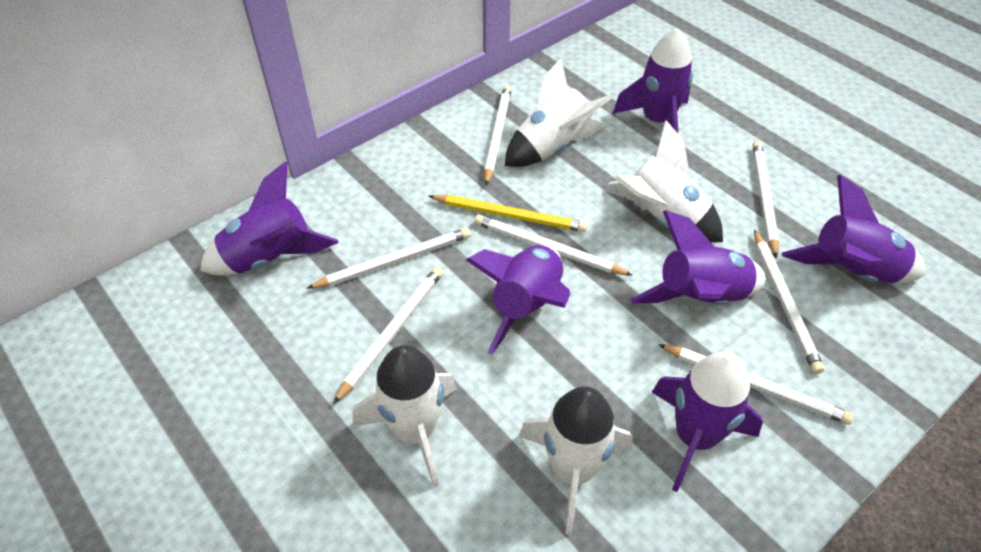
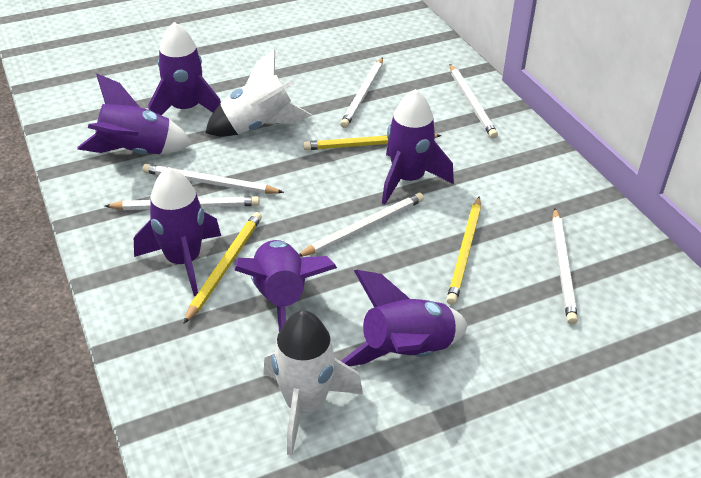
white pencil: 7 -> 6
white rocket: 4 -> 2
yellow pencil: 1 -> 3

